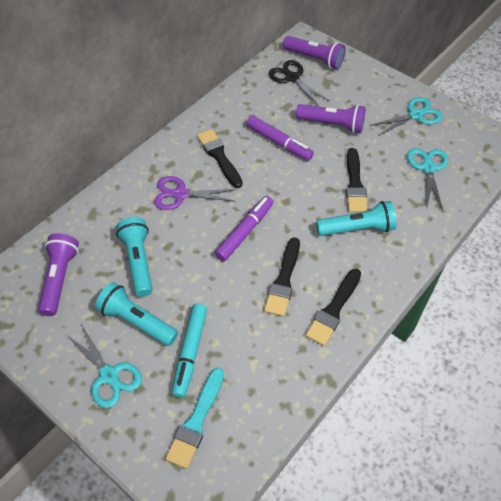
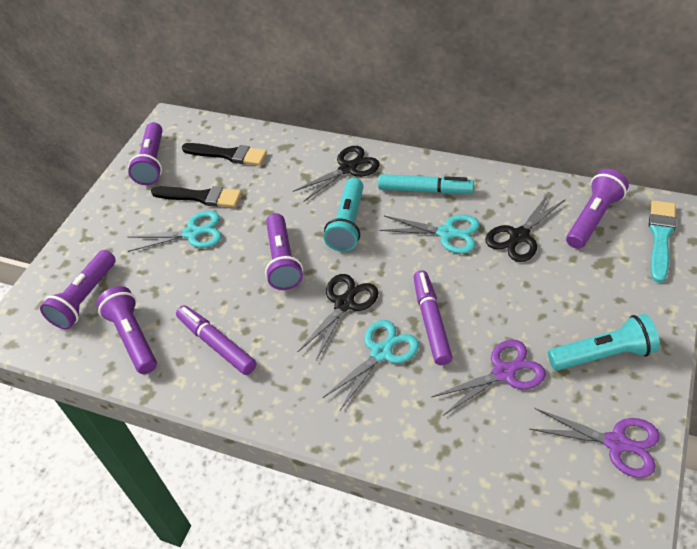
black brush: 4 -> 2
black scissors: 1 -> 3
purple flashlight: 3 -> 5
purple scissors: 1 -> 2
turquoise flashlight: 3 -> 2

